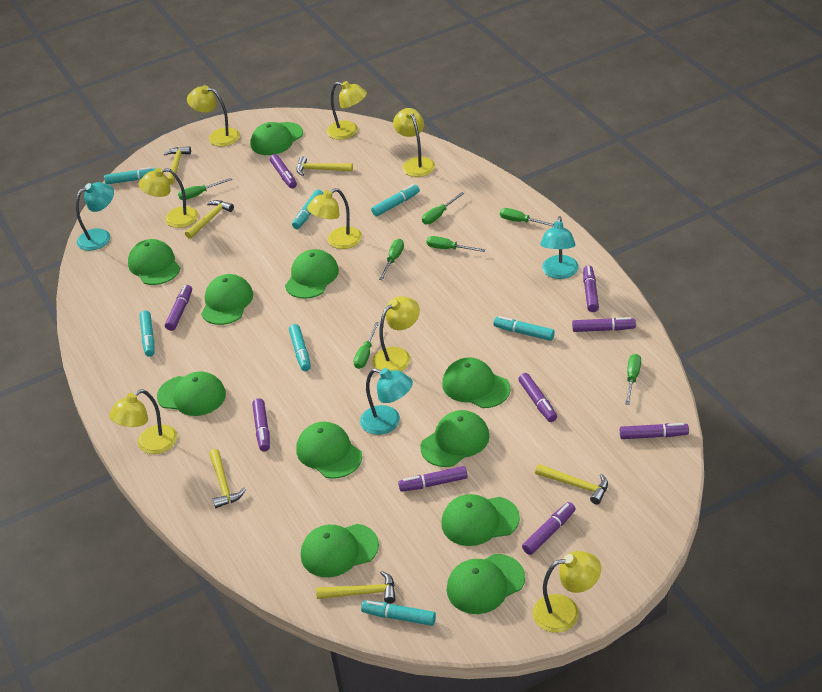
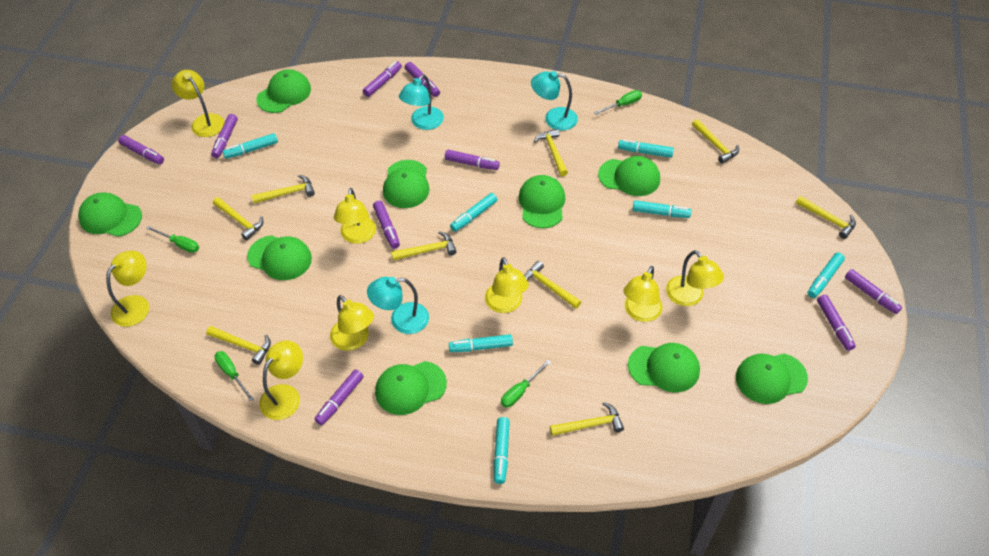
green cap: 11 -> 9
green screwdriver: 7 -> 4
yellow hammer: 6 -> 9

